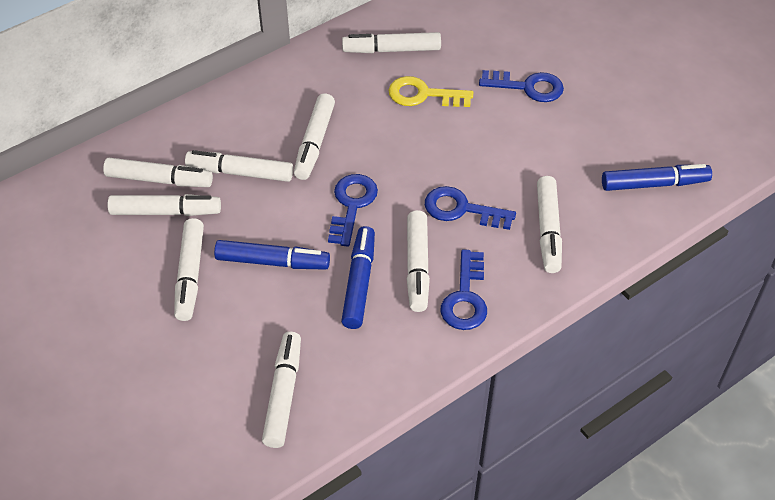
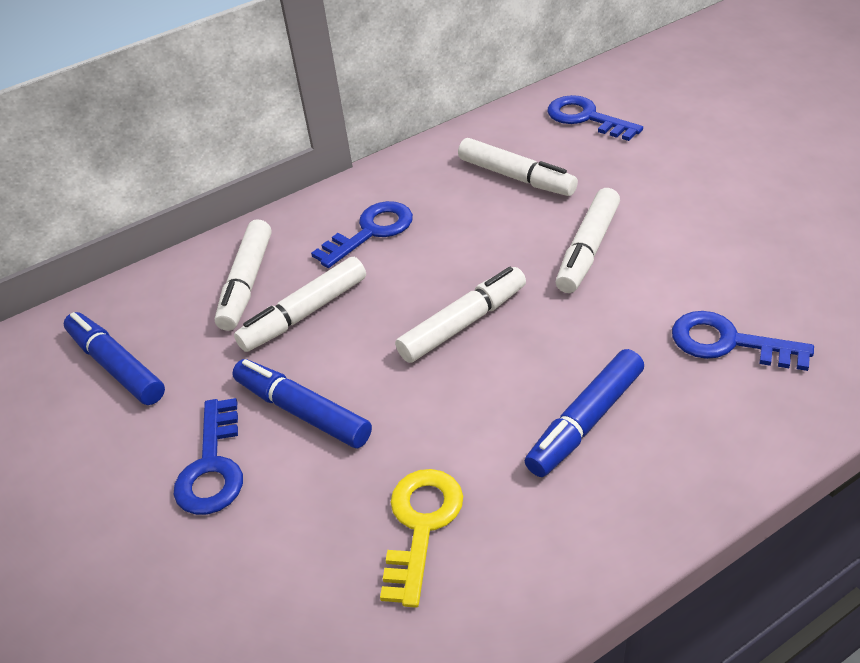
white marker: 9 -> 5

